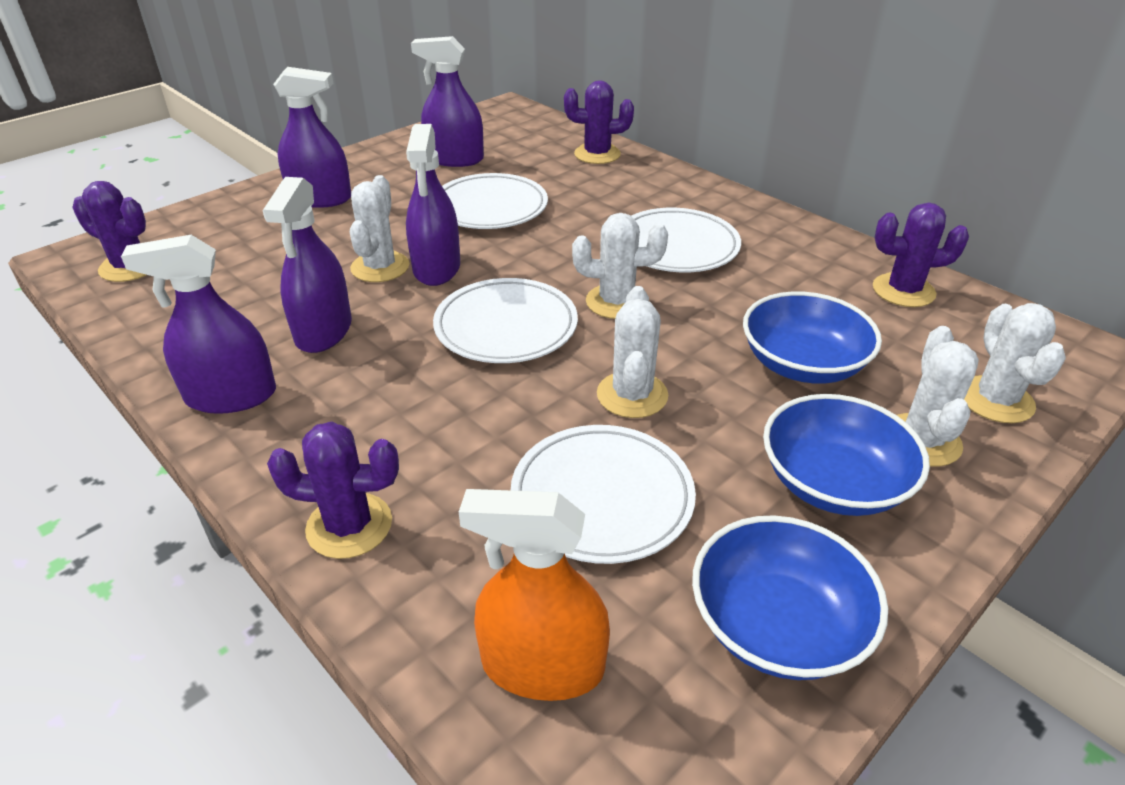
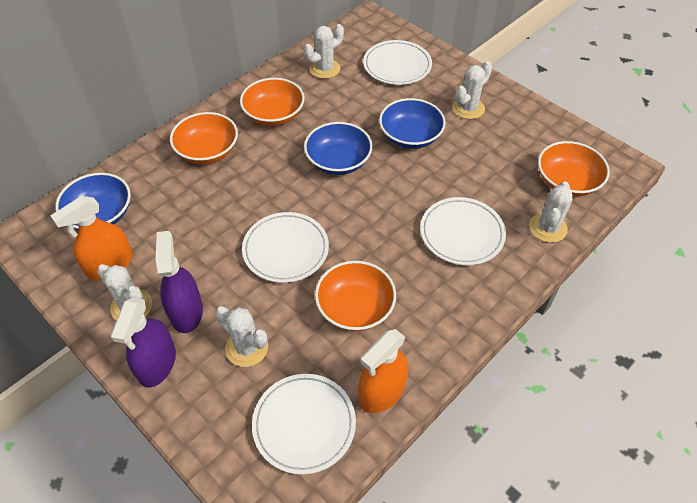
orange bowl: 0 -> 4
orange spray bottle: 1 -> 2
purple cactus: 4 -> 0
purple spray bottle: 5 -> 2

